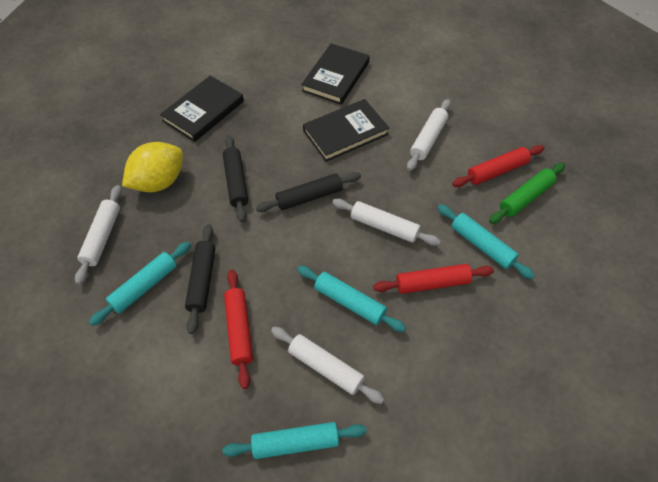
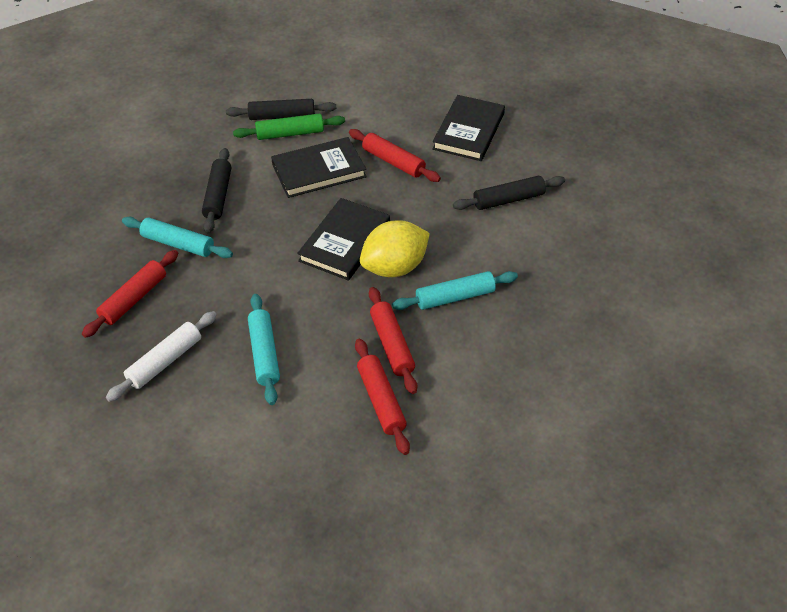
red rolling pin: 3 -> 4
turquoise rolling pin: 4 -> 3
white rolling pin: 4 -> 1

